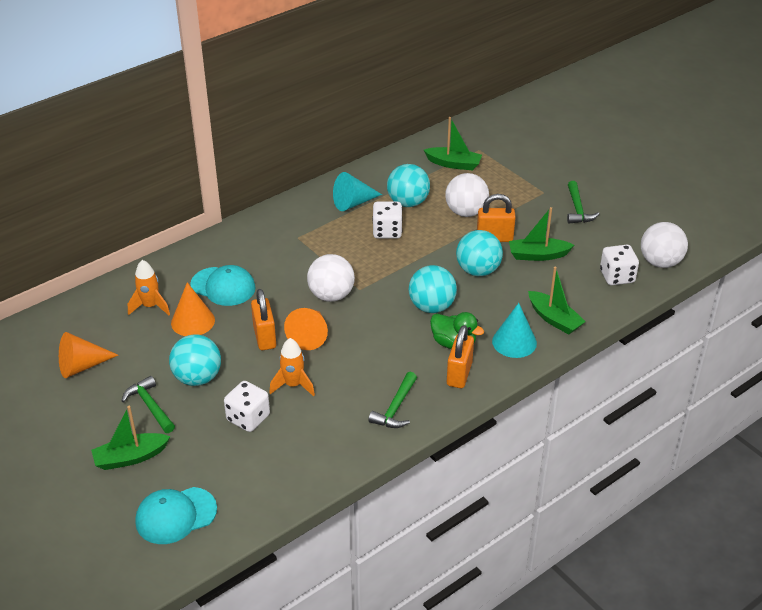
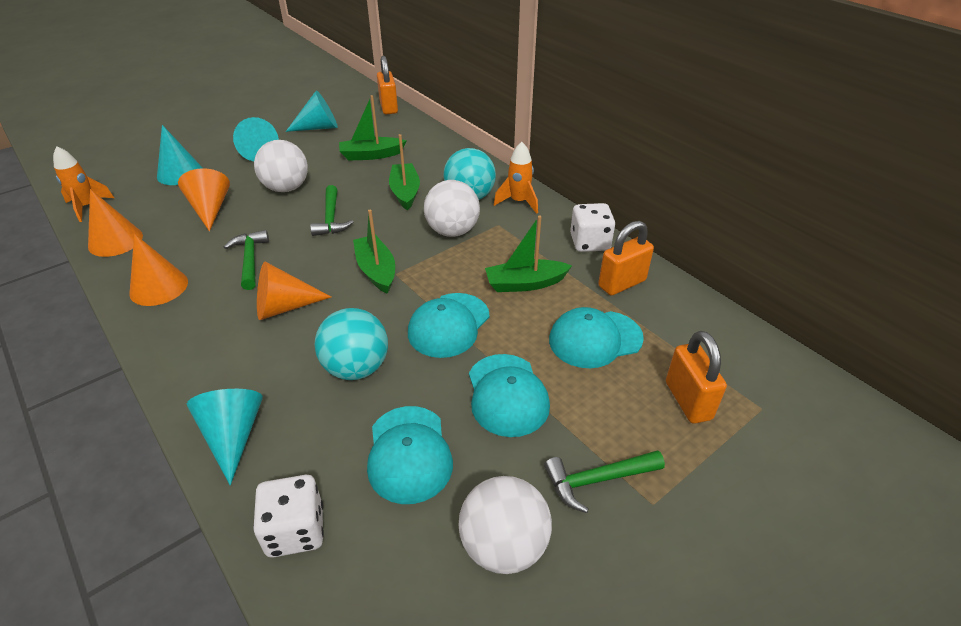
green duck: 1 -> 0
orange cone: 3 -> 4
turquoise ball: 4 -> 2
turquoise cap: 2 -> 4
turquoise cone: 2 -> 4
white dice: 3 -> 2

